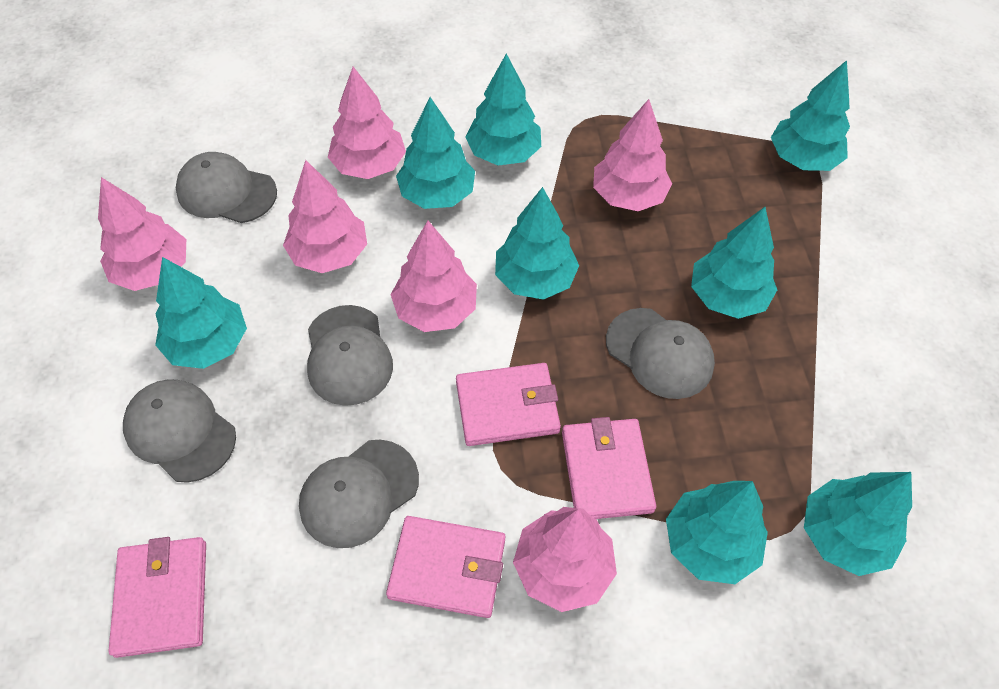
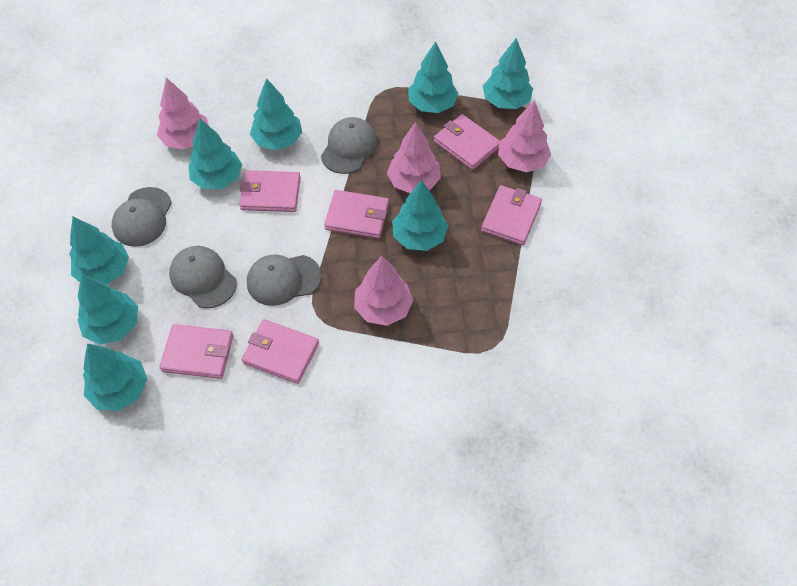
grey cap: 5 -> 4
pink tree: 6 -> 4
pink wallet: 4 -> 6

